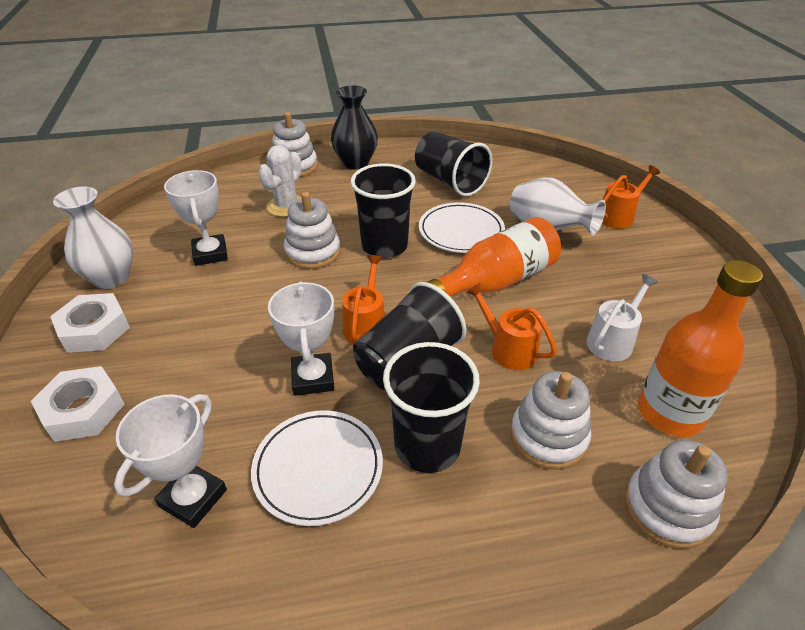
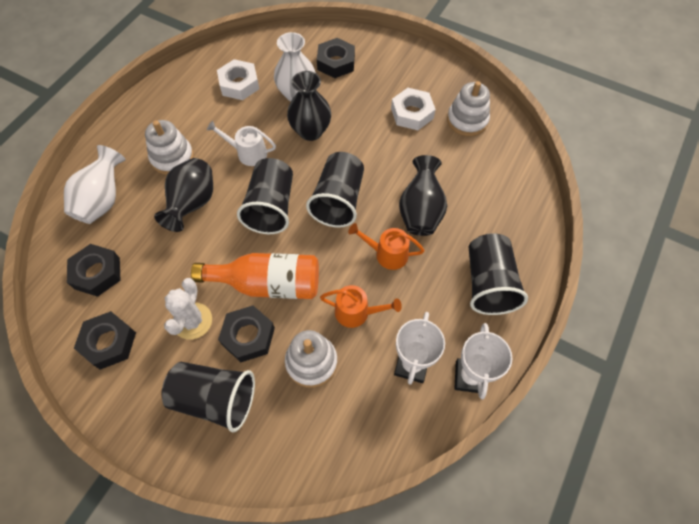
black nut: 0 -> 4
black vase: 1 -> 3
orange bottle: 2 -> 1
orange watering can: 3 -> 2
white plate: 2 -> 0
white stacking toy: 4 -> 3
white trophy: 3 -> 2

